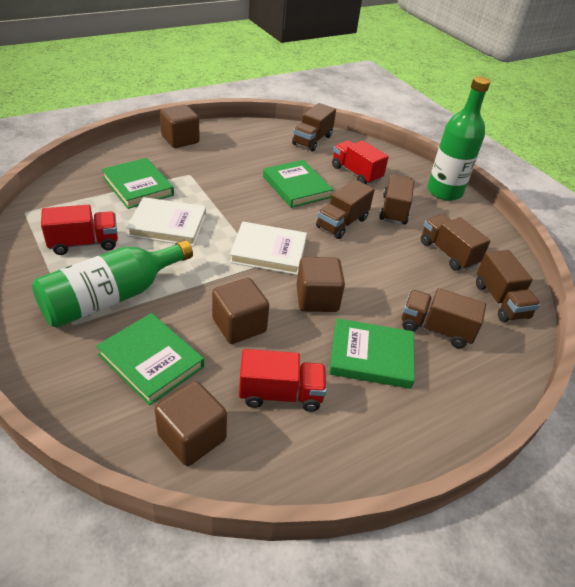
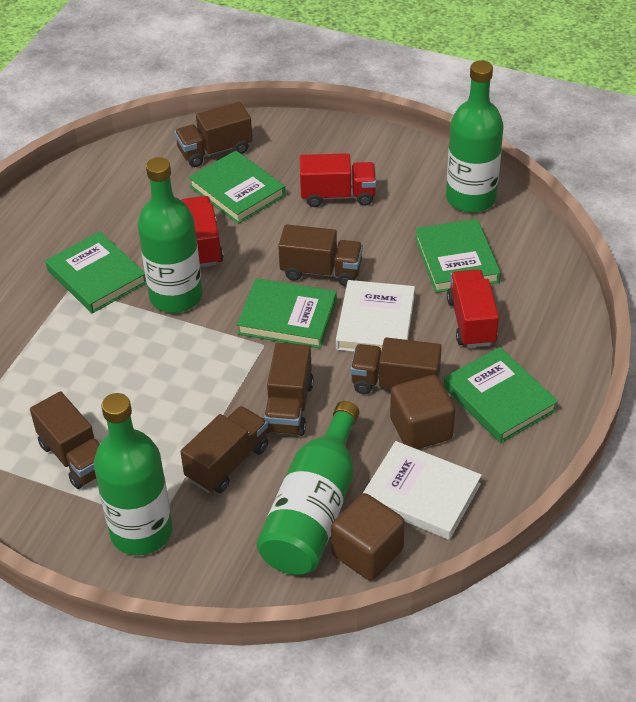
brown cube: 4 -> 2
green book: 4 -> 5
green bottle: 2 -> 4

